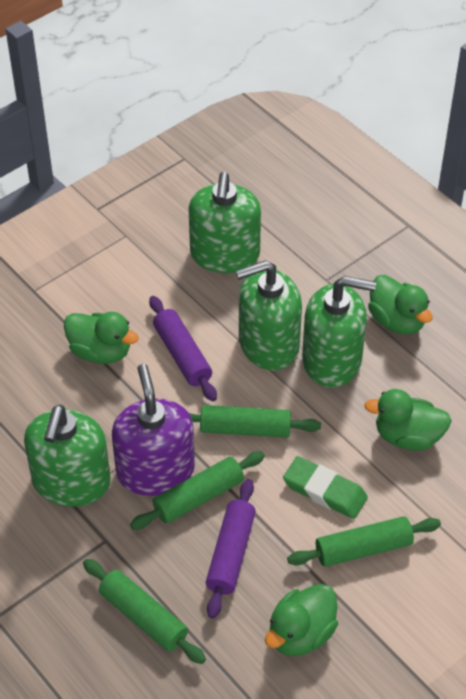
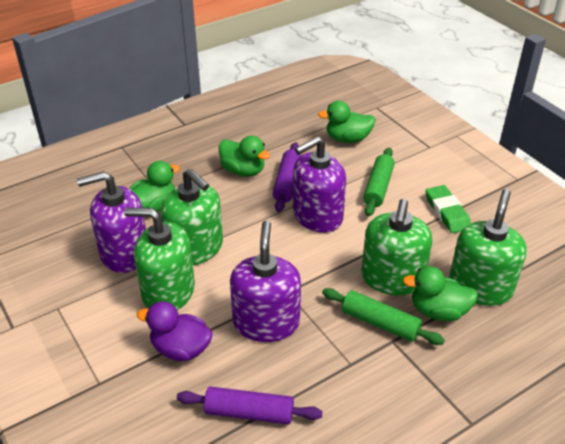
green rolling pin: 4 -> 2
purple duck: 0 -> 1
purple soap dispenser: 1 -> 3

